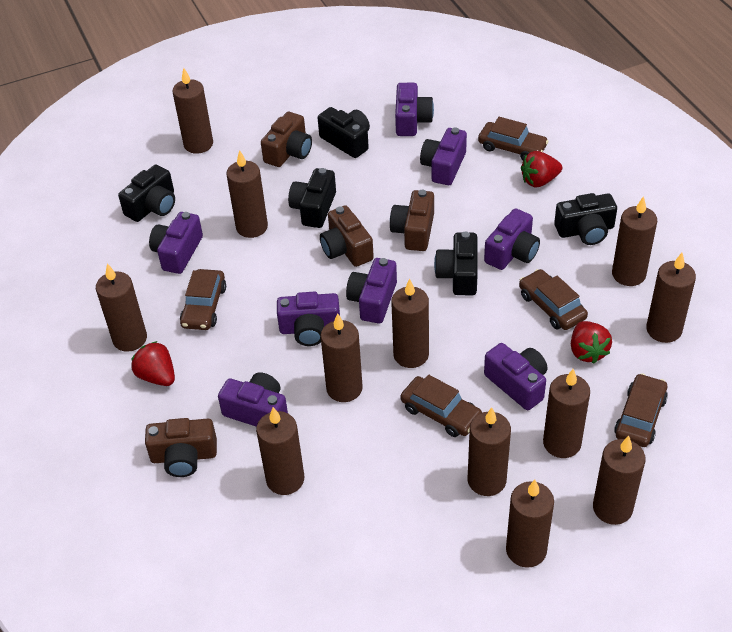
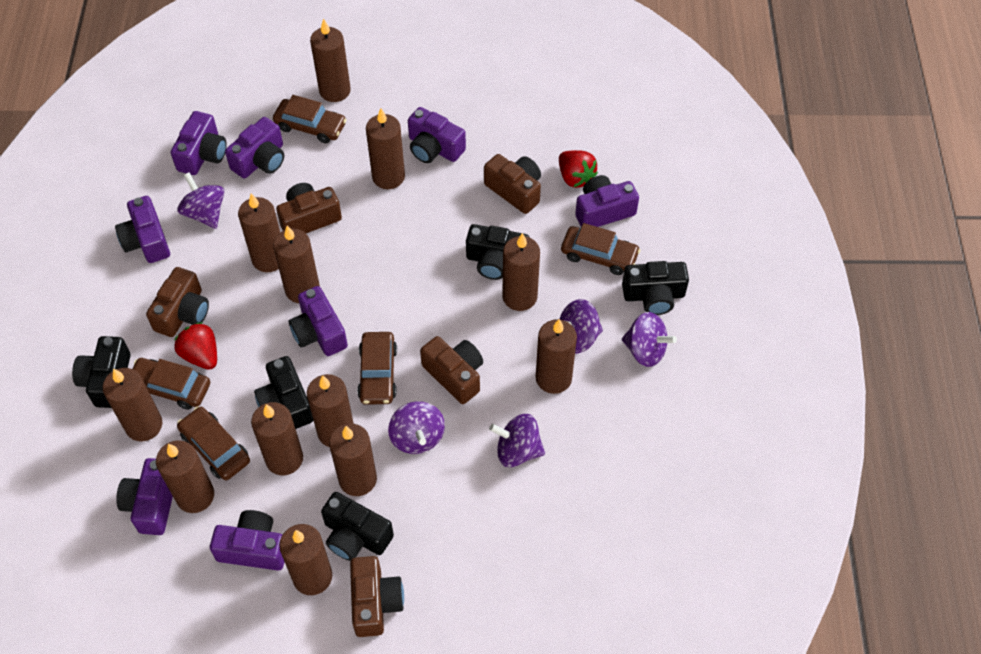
brown camera: 4 -> 5
purple spinning top: 0 -> 5
red strawberry: 3 -> 2

